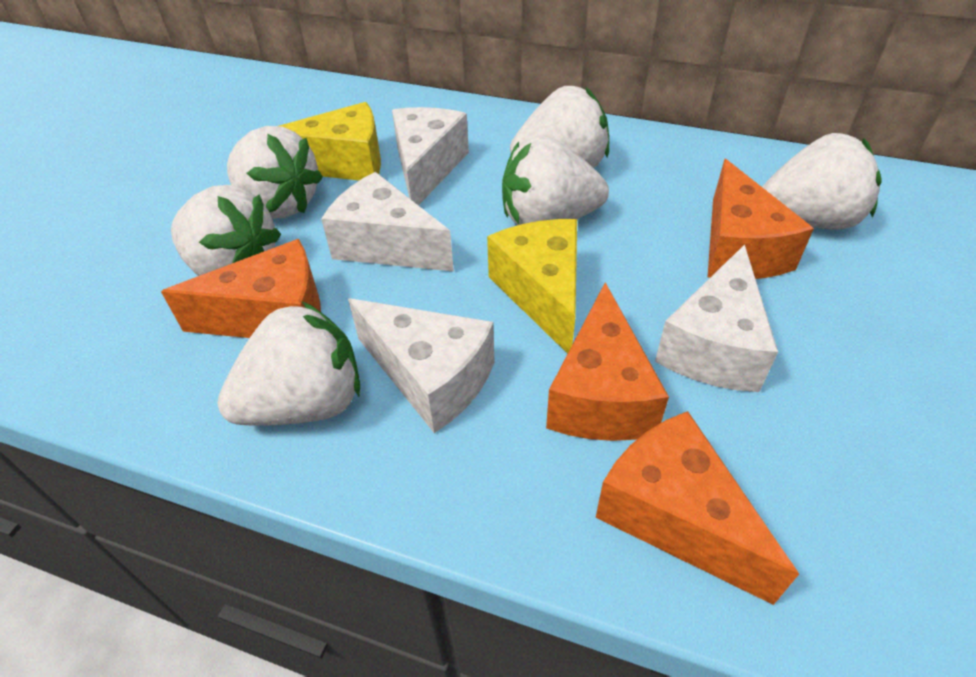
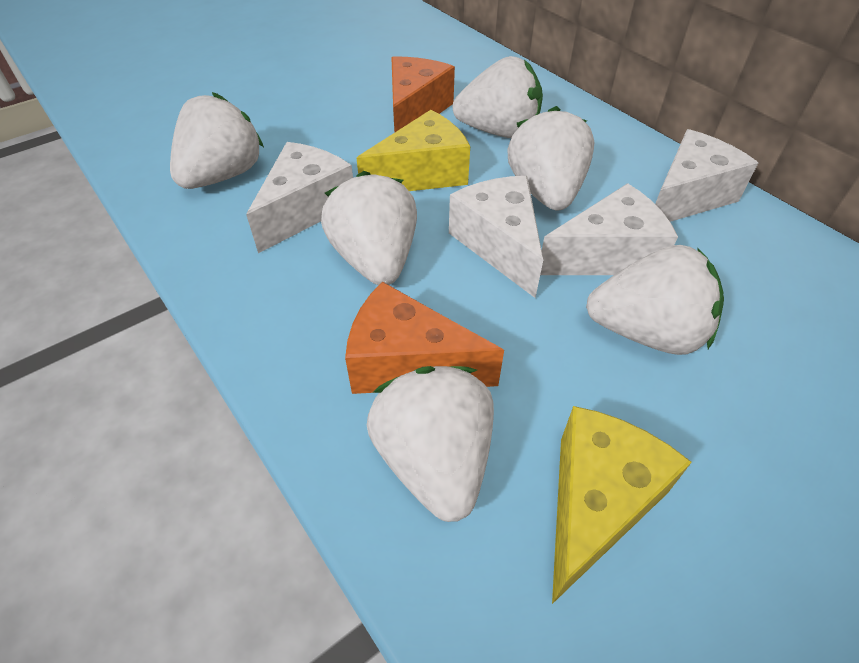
orange cheese: 4 -> 2

